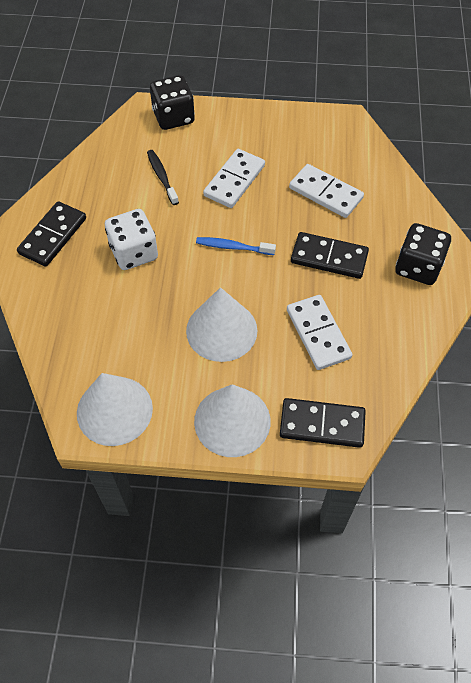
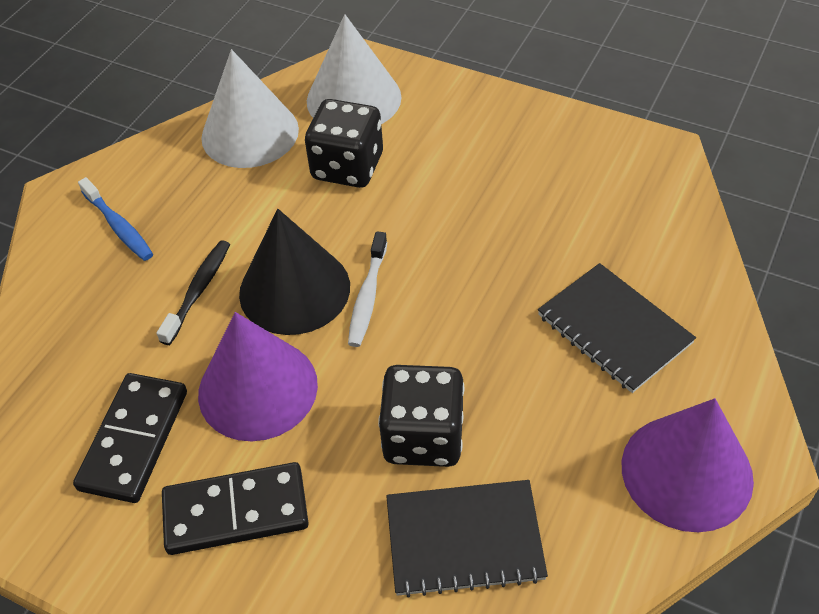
black cone: 0 -> 1
black domino: 3 -> 2
black notebook: 0 -> 2
purple cone: 0 -> 2
white cone: 3 -> 2
white dice: 1 -> 0
white domino: 3 -> 0
white toothbrush: 0 -> 1

